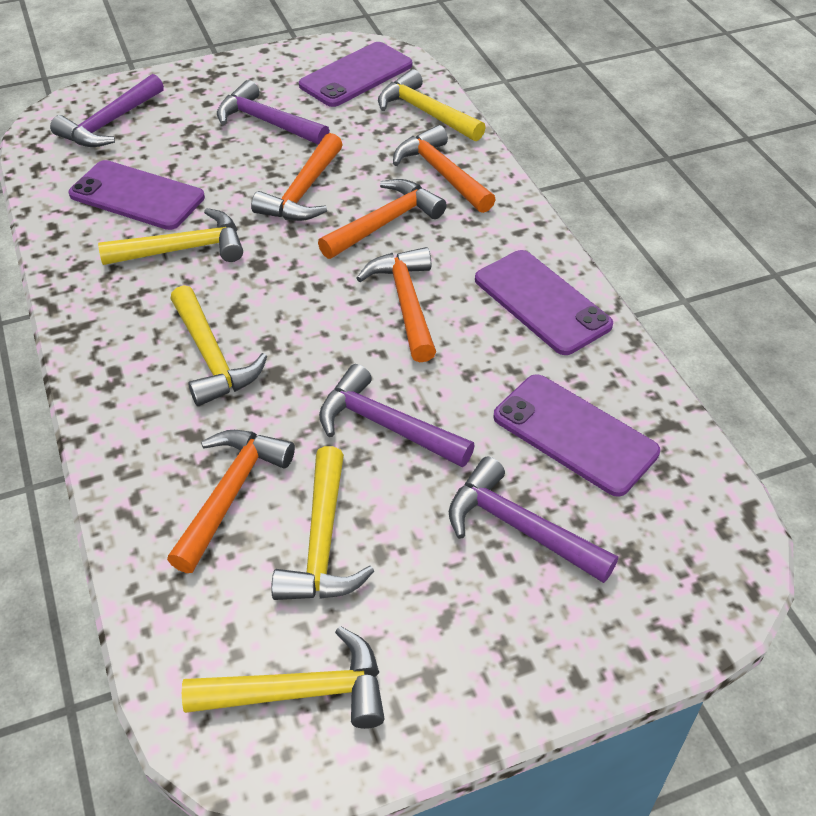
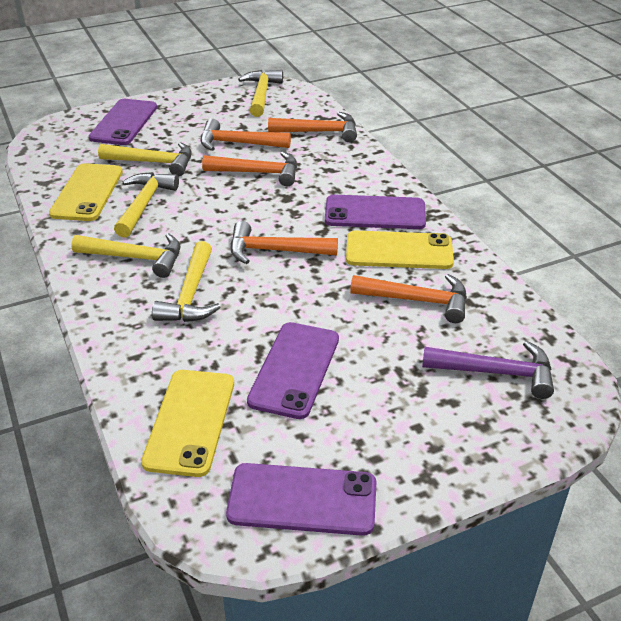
purple hammer: 4 -> 1
yellow phone: 0 -> 3

